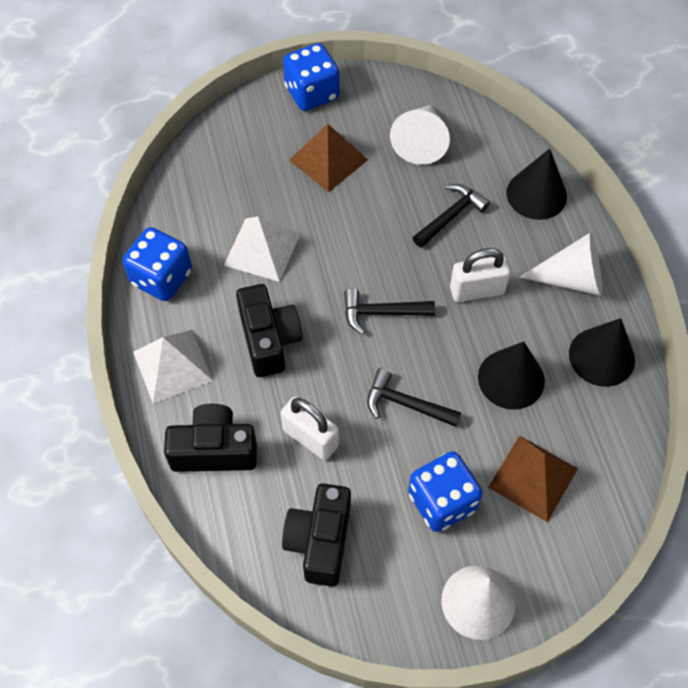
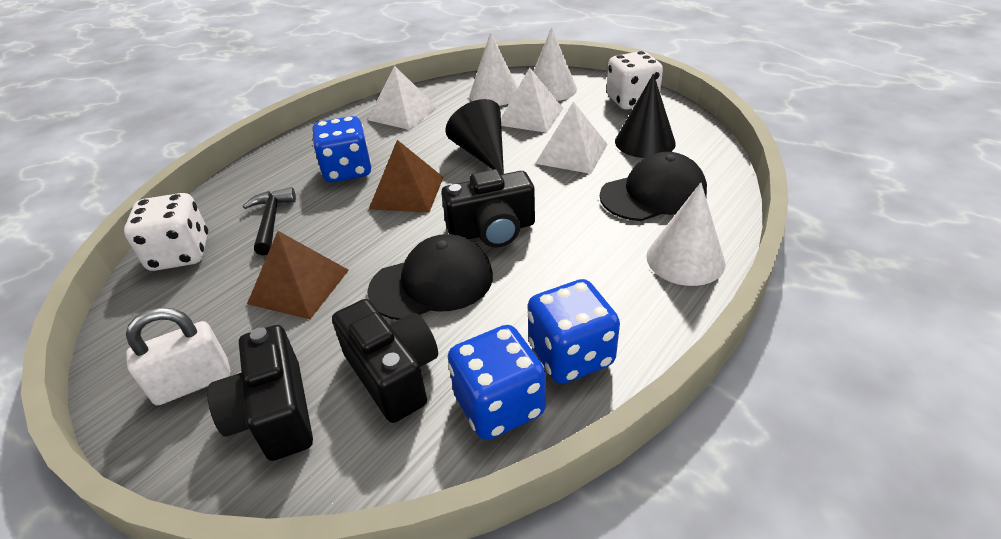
black cap: 0 -> 2
black cone: 3 -> 2
black hammer: 3 -> 1
white dice: 0 -> 2
white padlock: 2 -> 1
white pyramid: 2 -> 3

